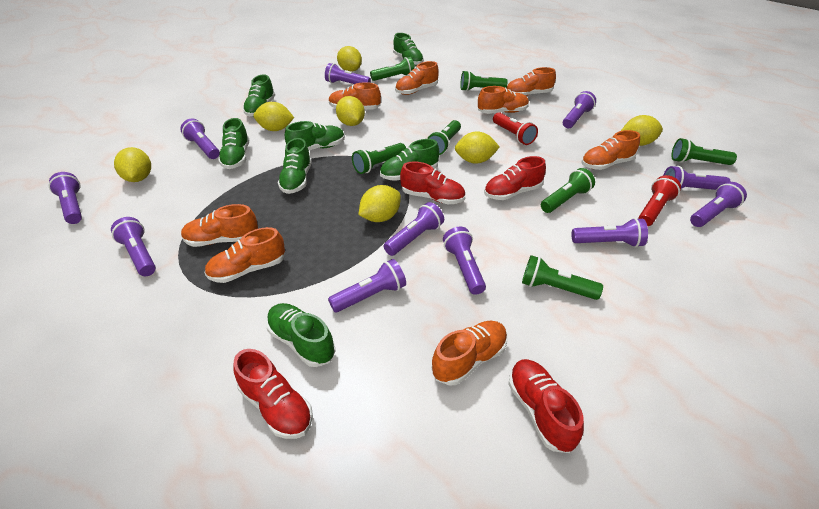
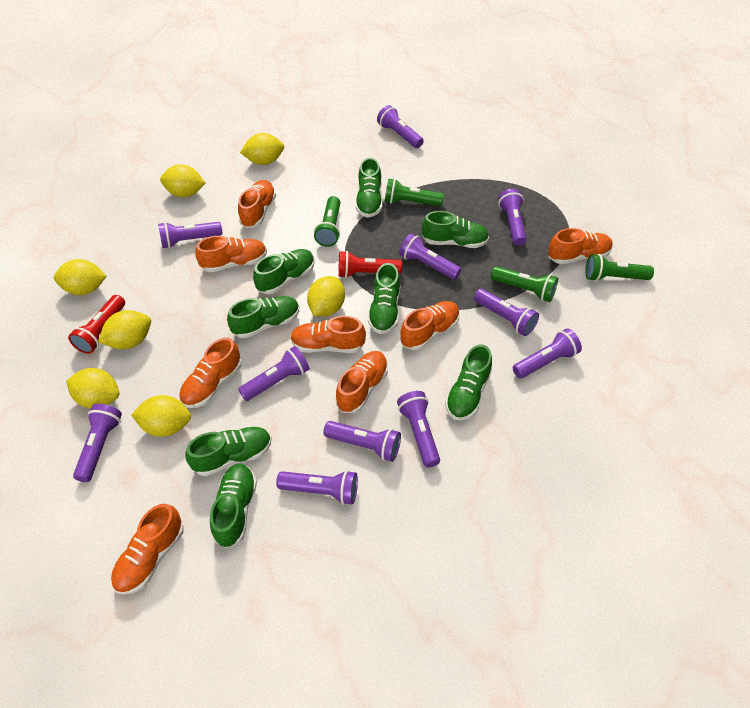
green flashlight: 7 -> 4
green shoe: 7 -> 8
red shoe: 4 -> 0

